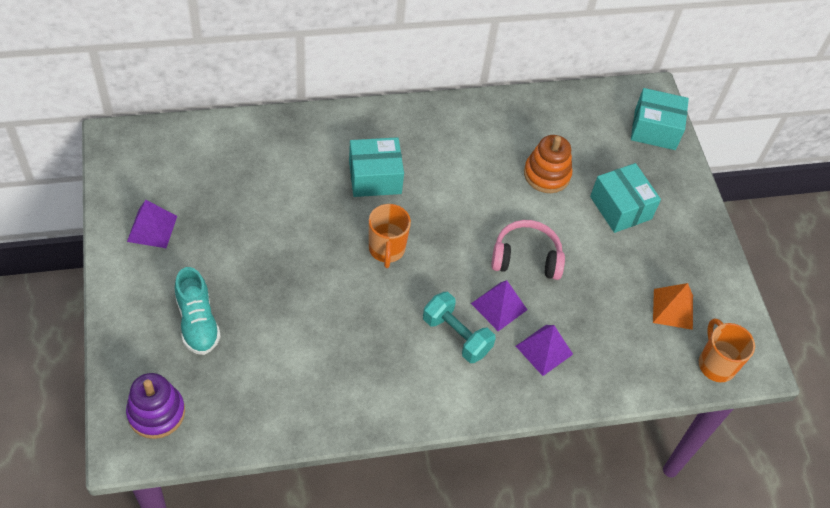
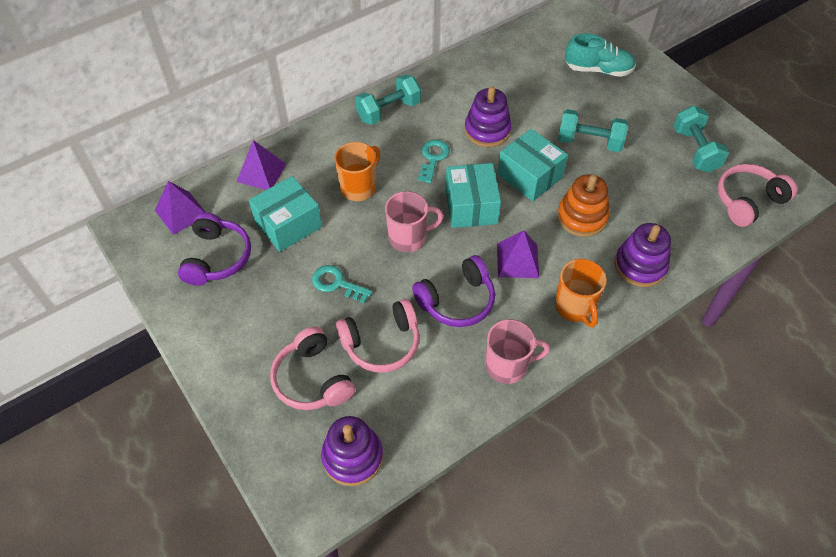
orange pyramid: 1 -> 0
pink headphones: 1 -> 3
pink mug: 0 -> 2
purple headphones: 0 -> 2
purple stacking toy: 1 -> 3
turquoise dumbbell: 1 -> 3
turquoise key: 0 -> 2

